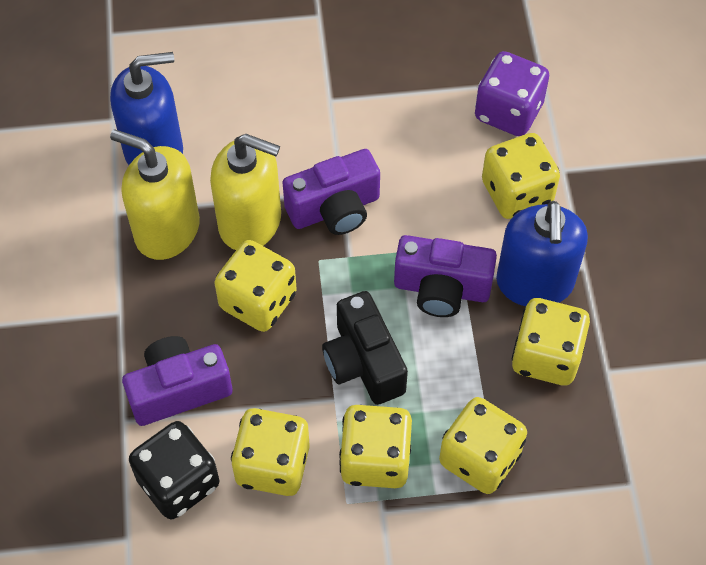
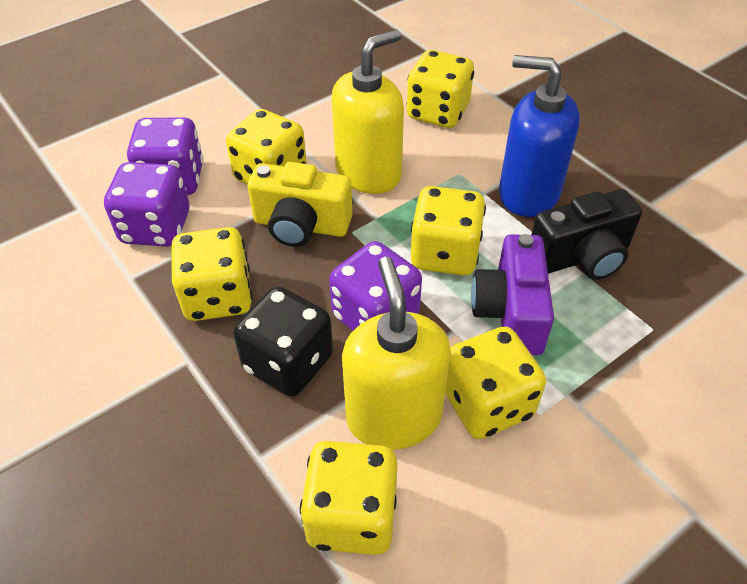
blue soap dispenser: 2 -> 1
purple camera: 3 -> 1
purple dice: 1 -> 3
yellow camera: 0 -> 1

